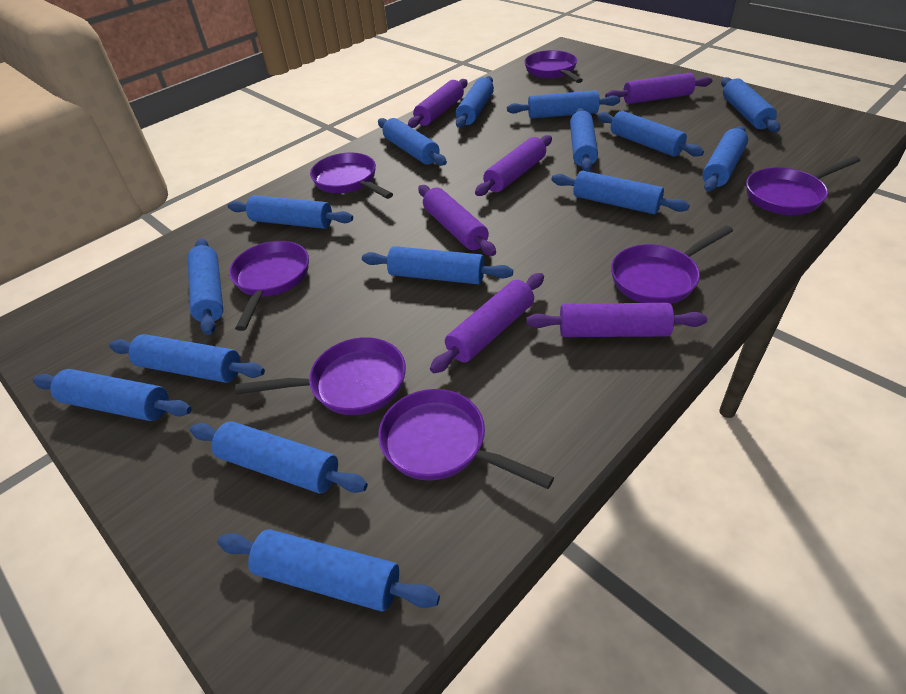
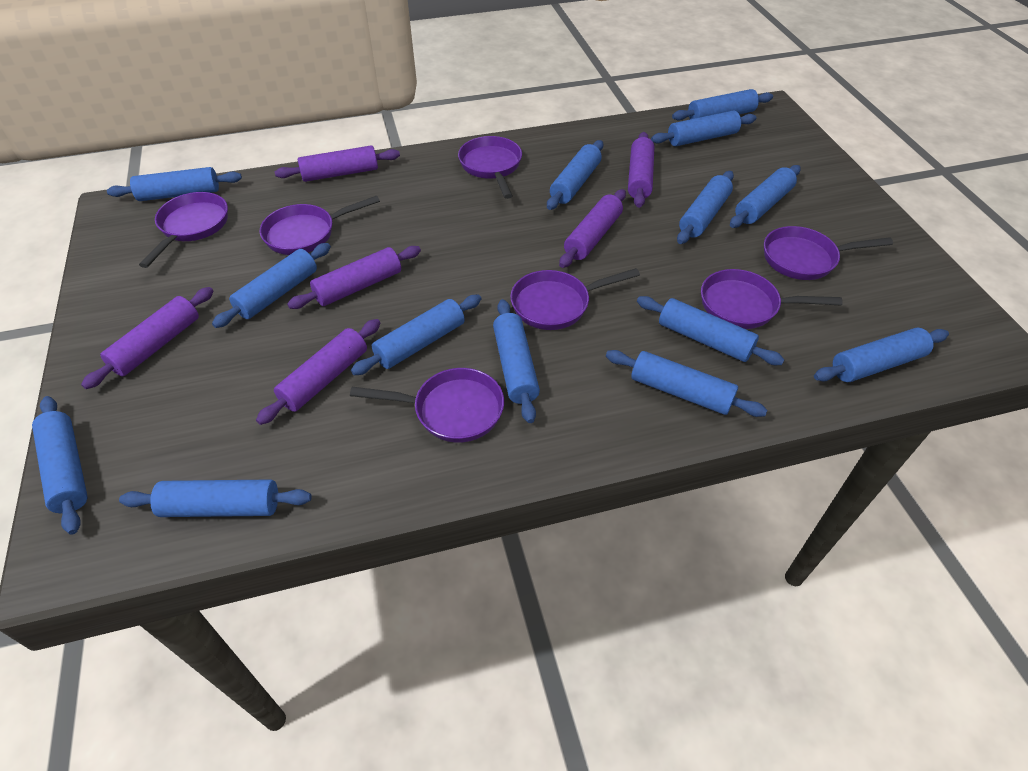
blue rolling pin: 15 -> 14

